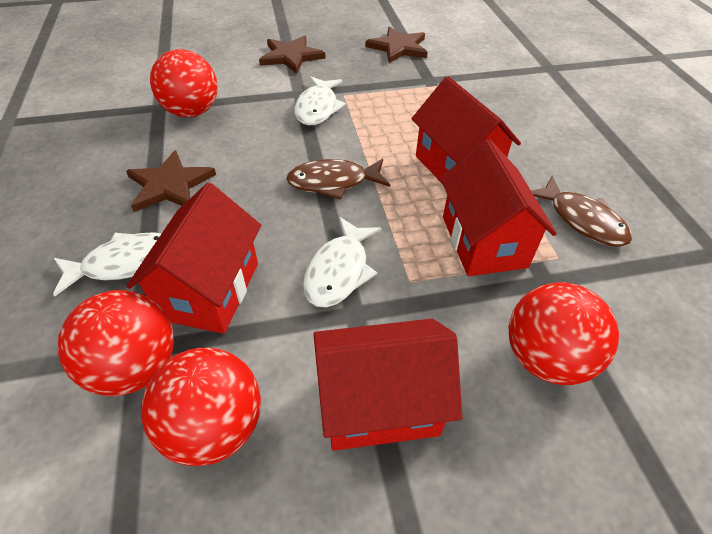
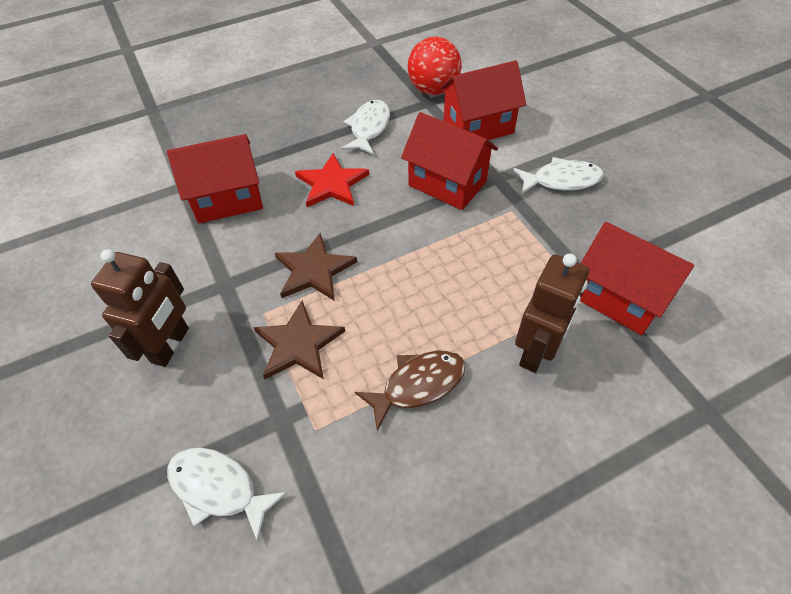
brown fish: 2 -> 1
brown robot: 0 -> 2
brown star: 3 -> 2
red ball: 4 -> 1
red star: 0 -> 1

